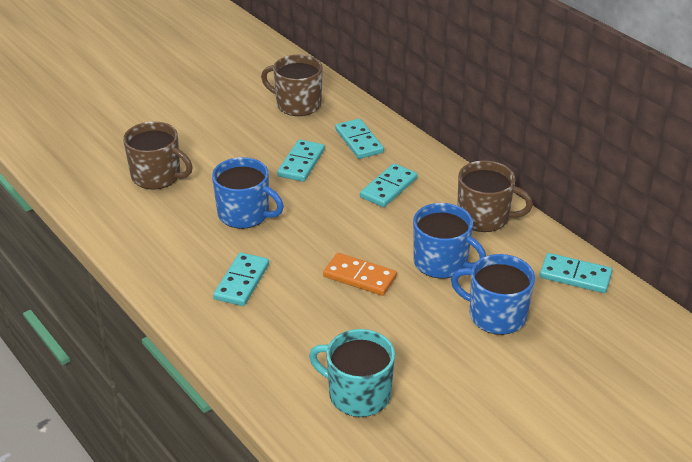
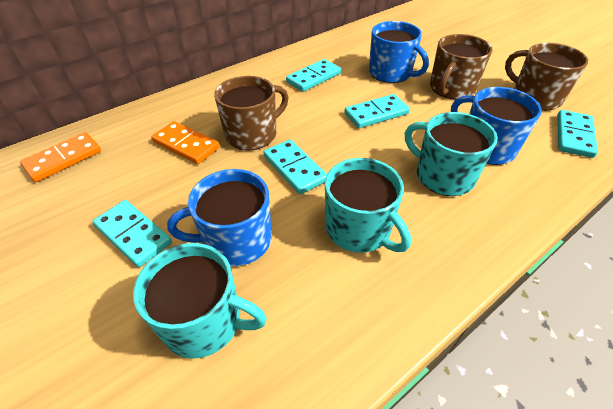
orange domino: 1 -> 2
turquoise mug: 1 -> 3

